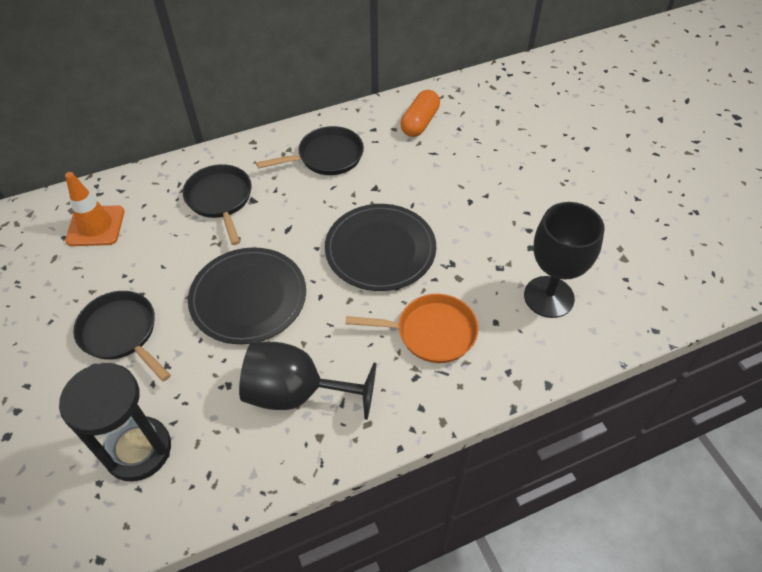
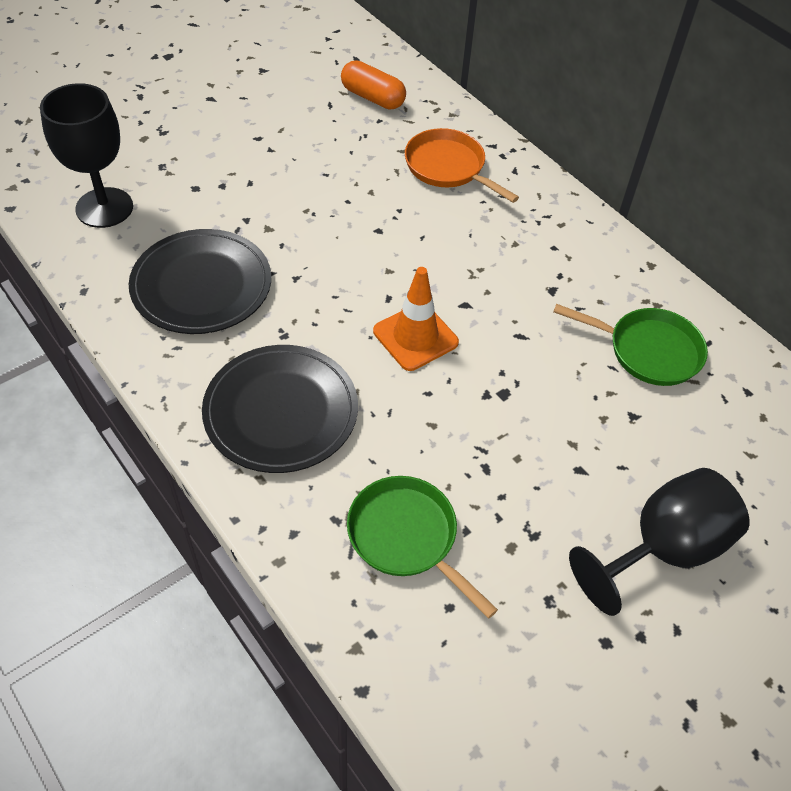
black hourglass: 1 -> 0
black pan: 3 -> 0
green pan: 0 -> 2

